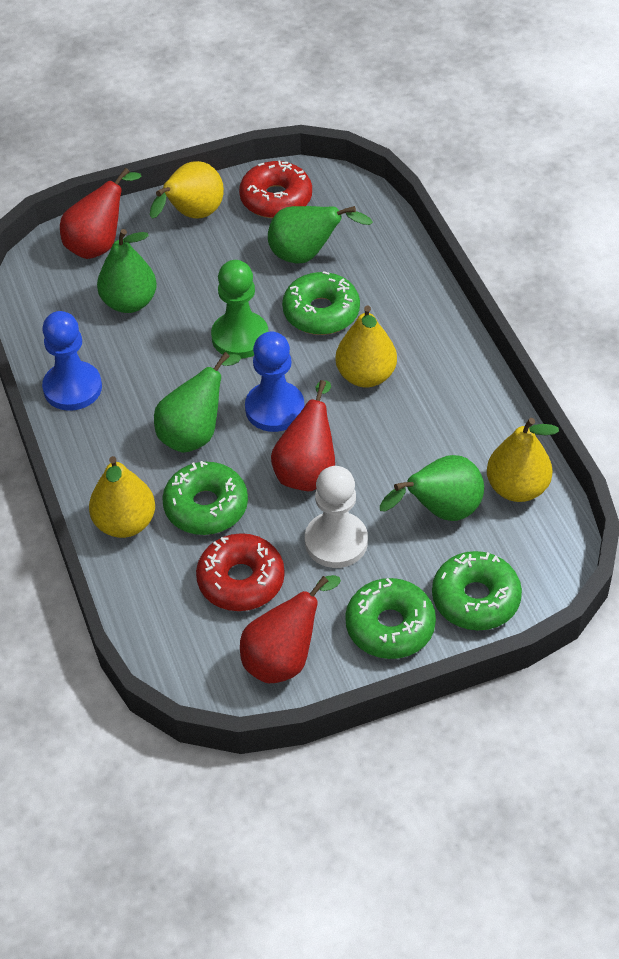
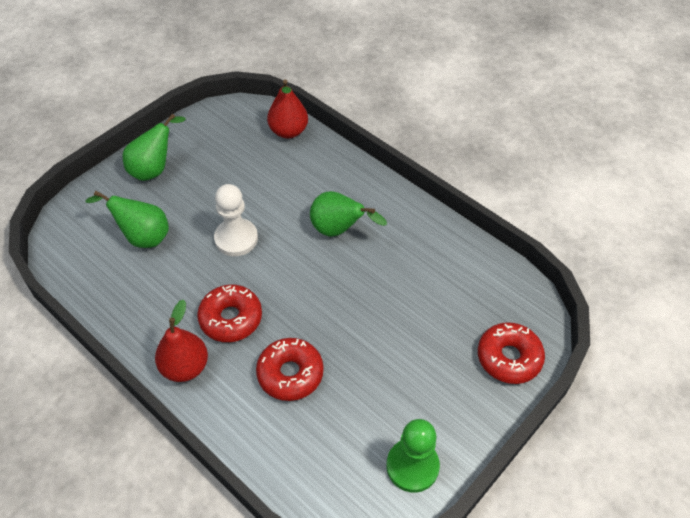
blue pawn: 2 -> 0
green donut: 4 -> 0
green pear: 4 -> 3
red donut: 2 -> 3
red pear: 3 -> 2
yellow pear: 4 -> 0

